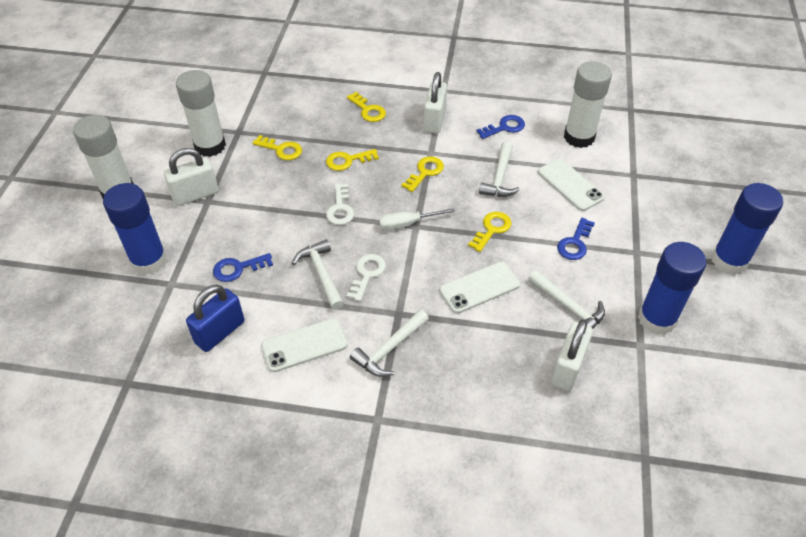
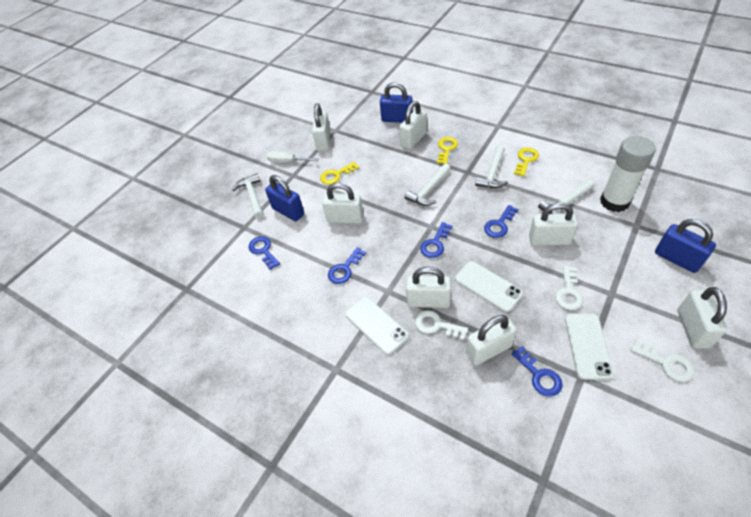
blue glue stick: 3 -> 0
blue key: 3 -> 5
blue padlock: 1 -> 3
white glue stick: 3 -> 1
white key: 2 -> 3
white padlock: 3 -> 7
yellow key: 5 -> 3

